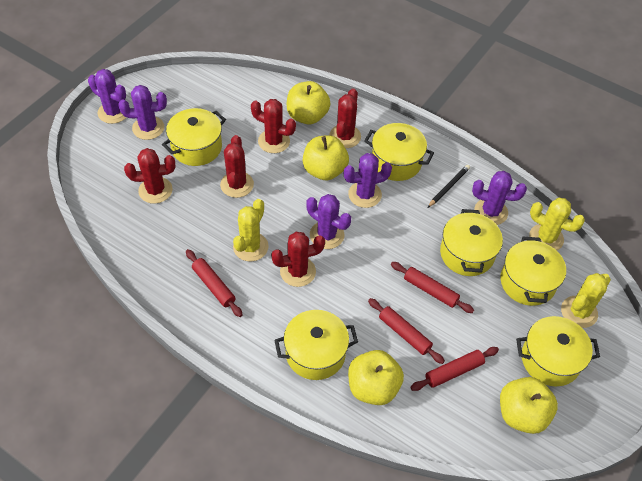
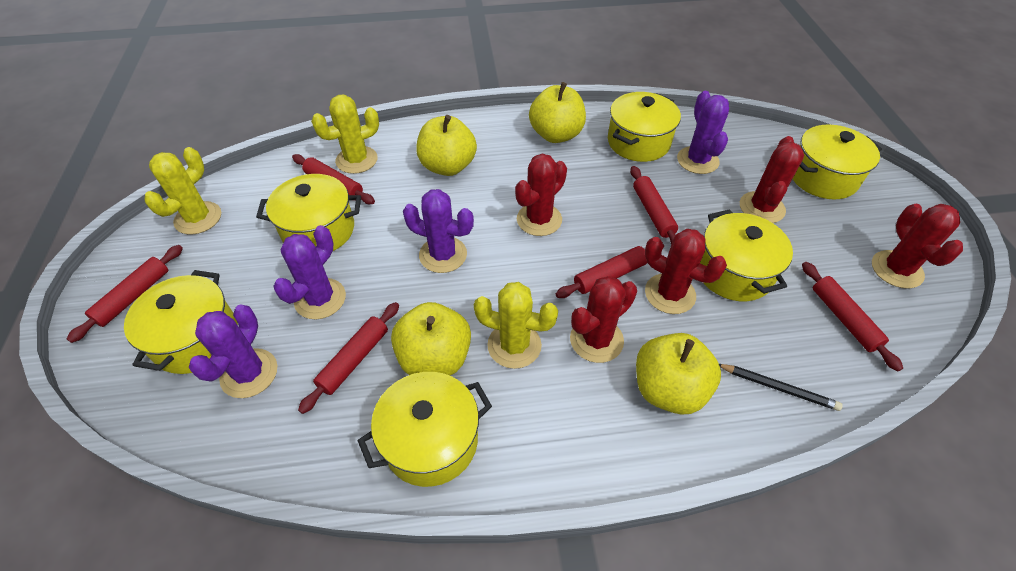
purple cactus: 5 -> 4
red rolling pin: 4 -> 6

